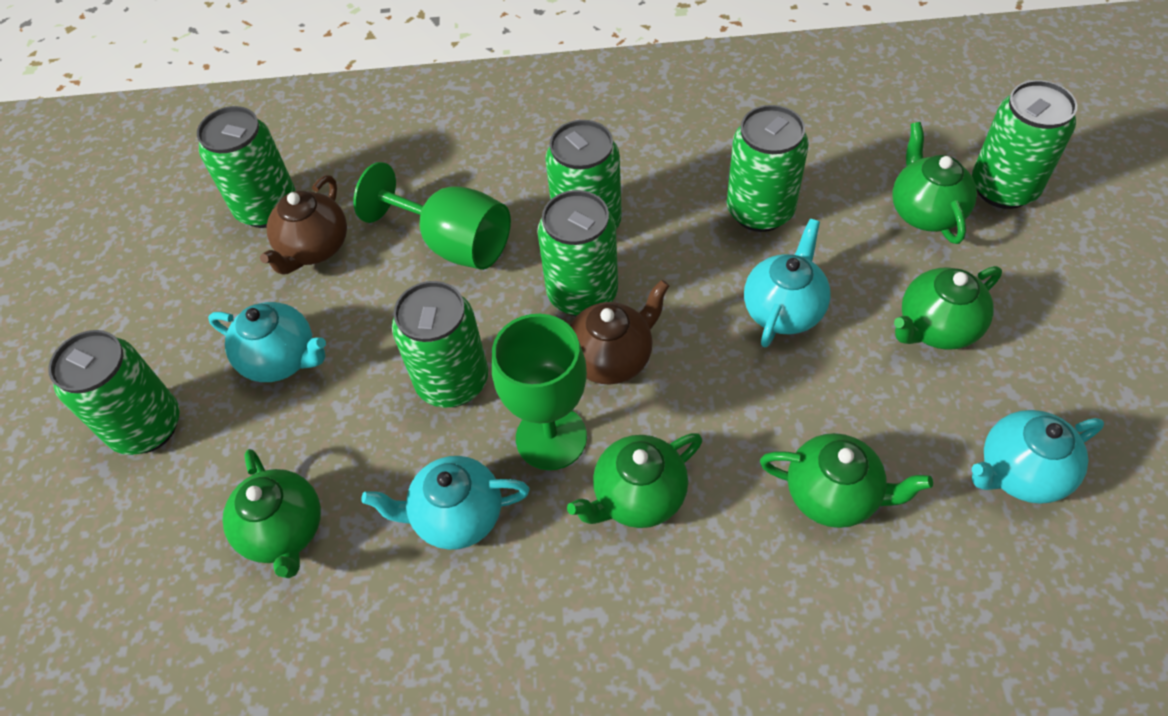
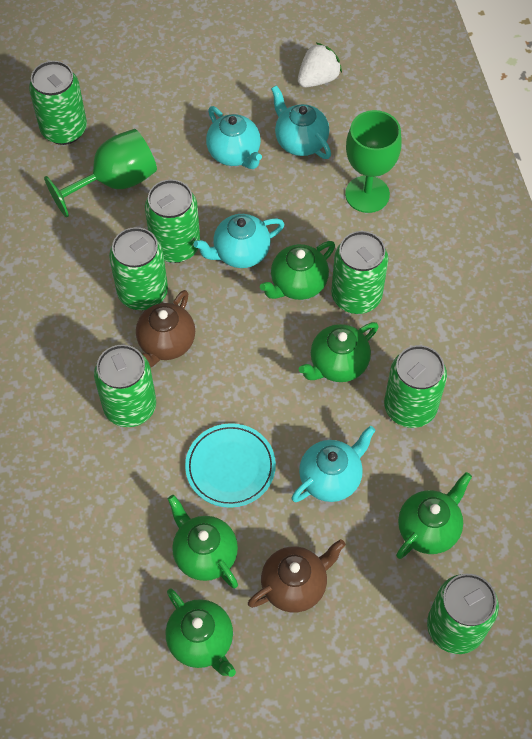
turquoise plate: 0 -> 1
white strawberry: 0 -> 1

